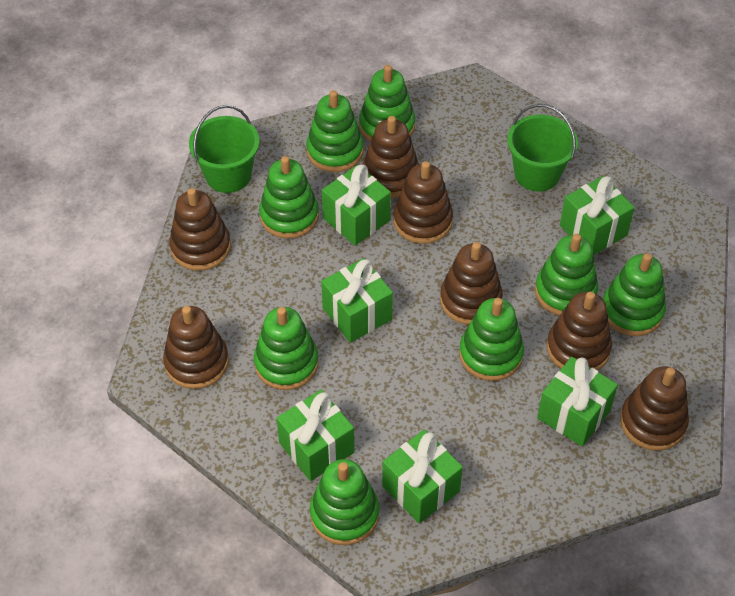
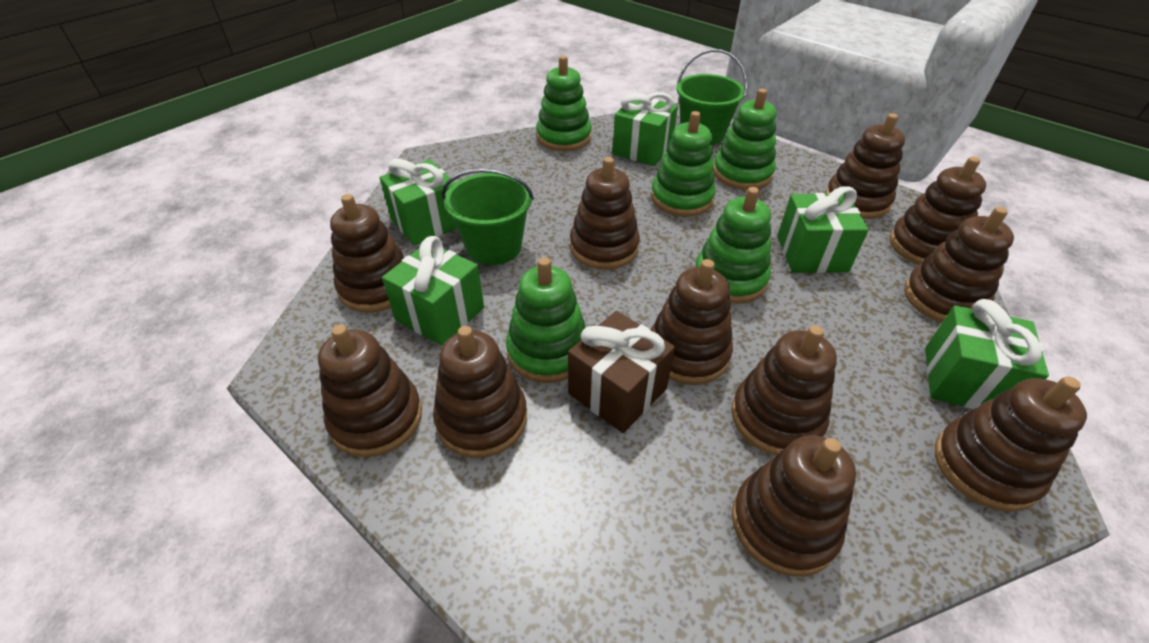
brown gift: 0 -> 1
brown stacking toy: 7 -> 11
green gift: 6 -> 5
green stacking toy: 8 -> 5

